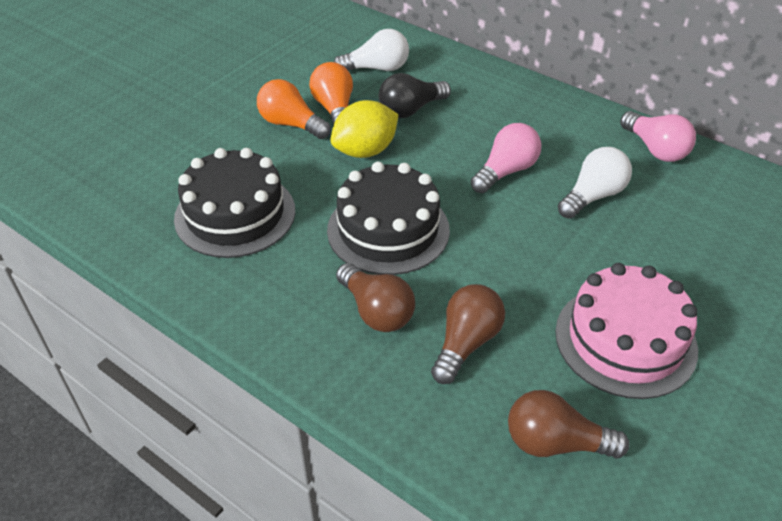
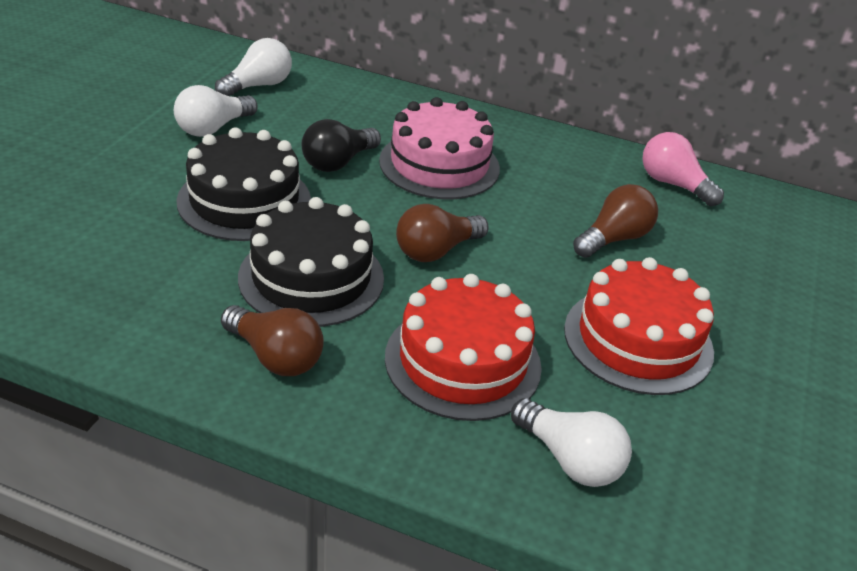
orange light bulb: 2 -> 0
pink light bulb: 2 -> 1
red cake: 0 -> 2
white light bulb: 2 -> 3
yellow lemon: 1 -> 0

